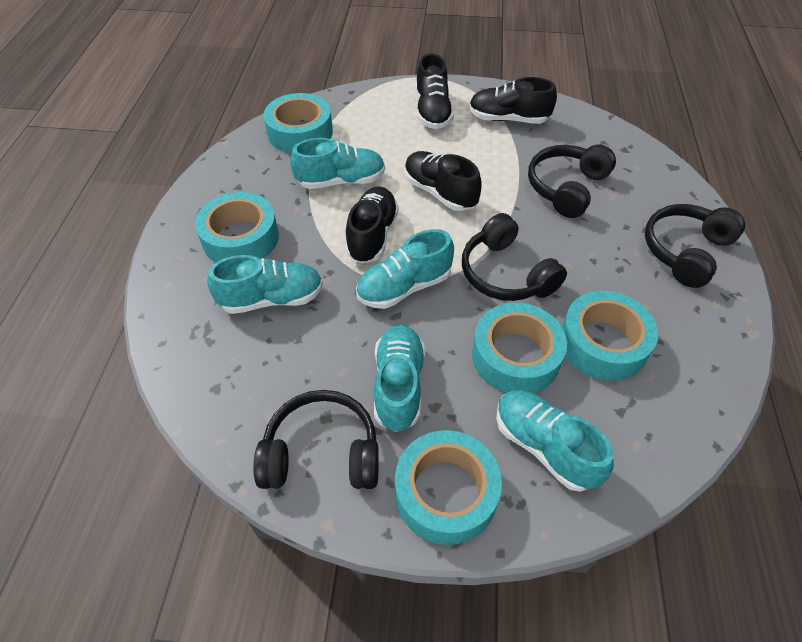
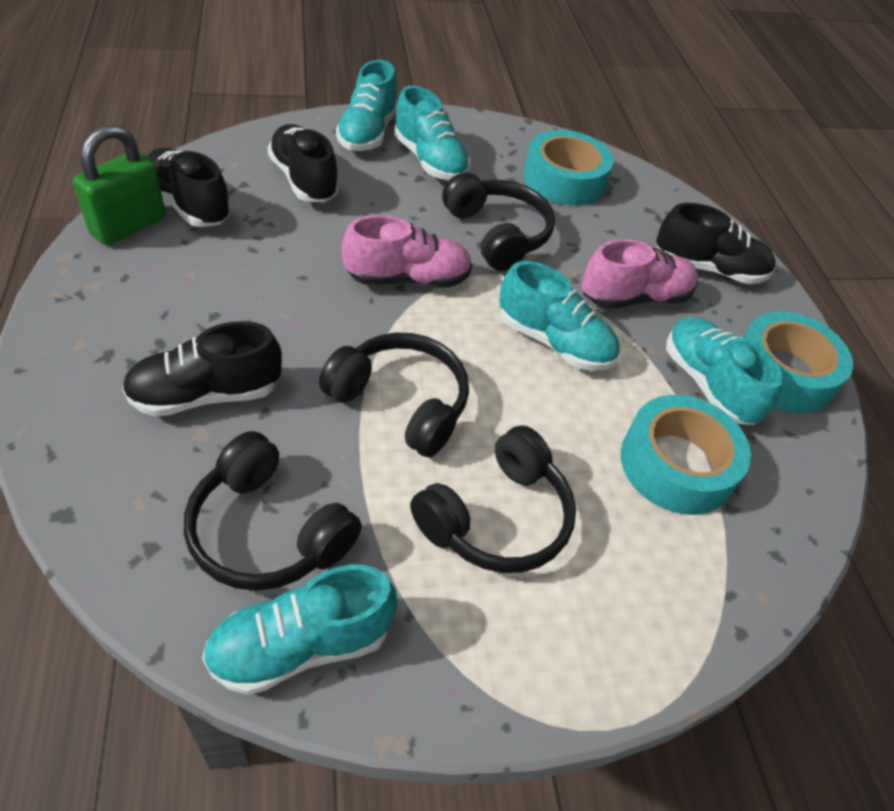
green padlock: 0 -> 1
pink shoe: 0 -> 2
turquoise tape: 5 -> 3

